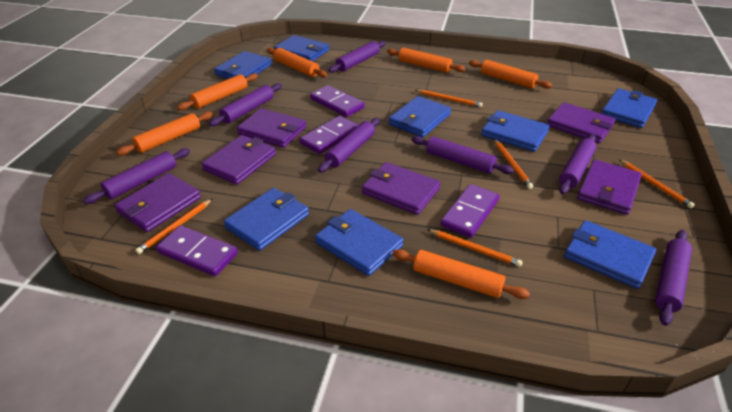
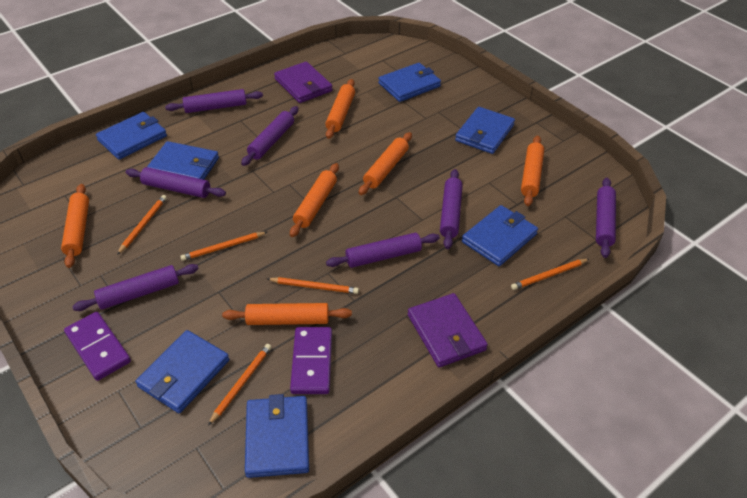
blue wallet: 8 -> 7
purple domino: 4 -> 2
purple wallet: 6 -> 2

